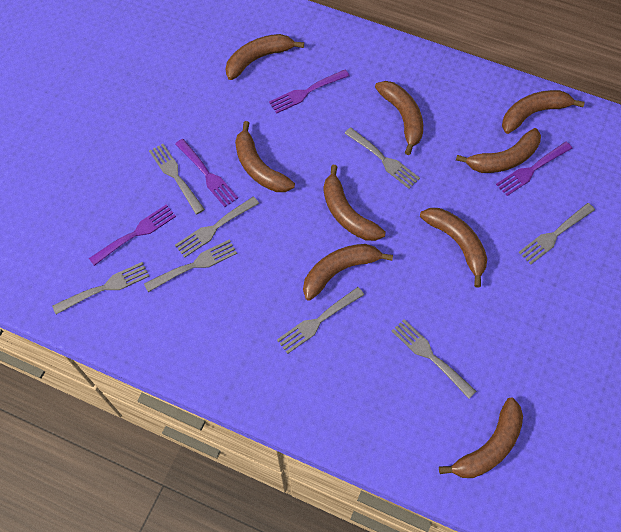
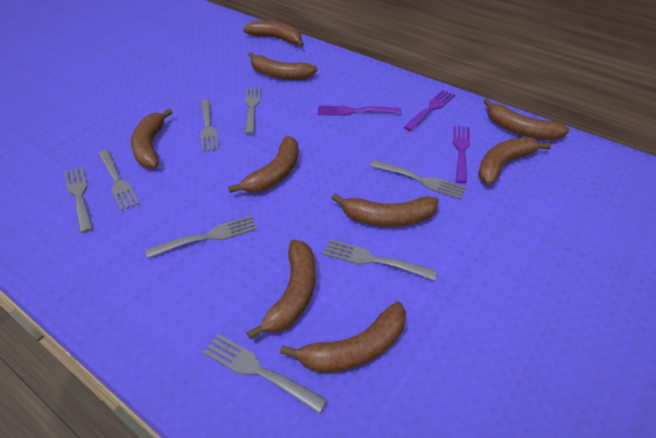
purple fork: 4 -> 3

